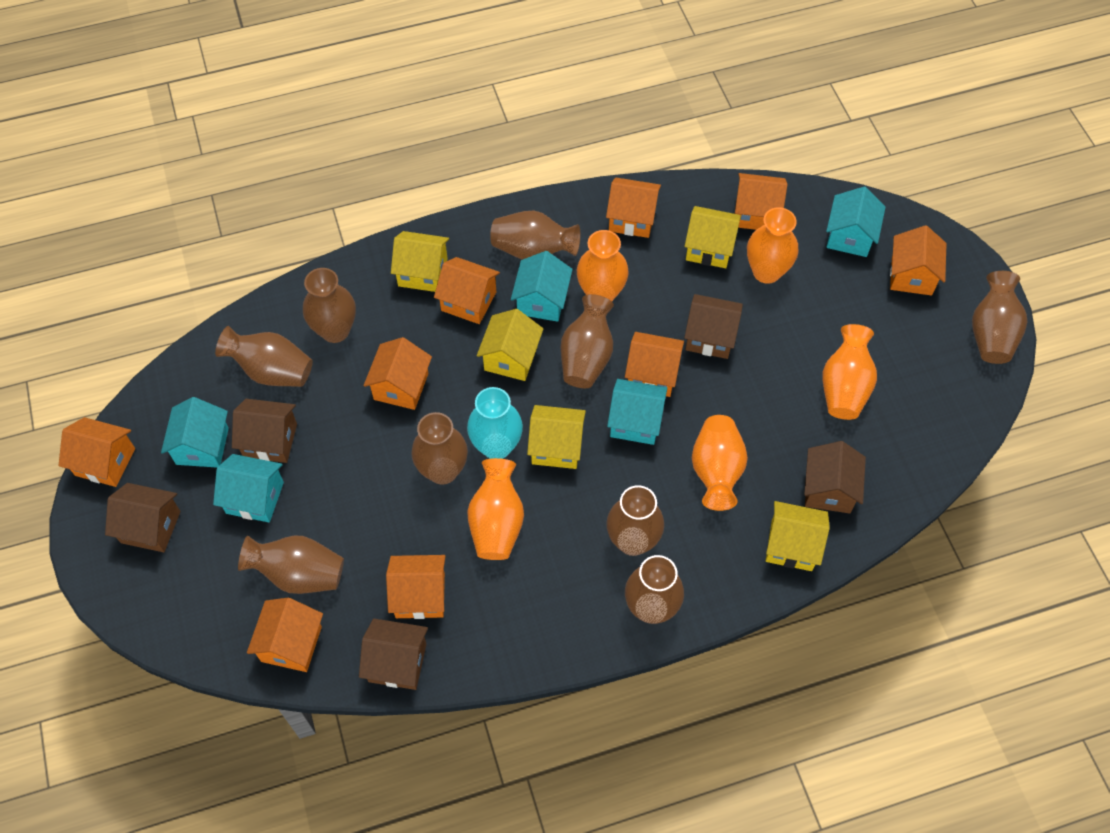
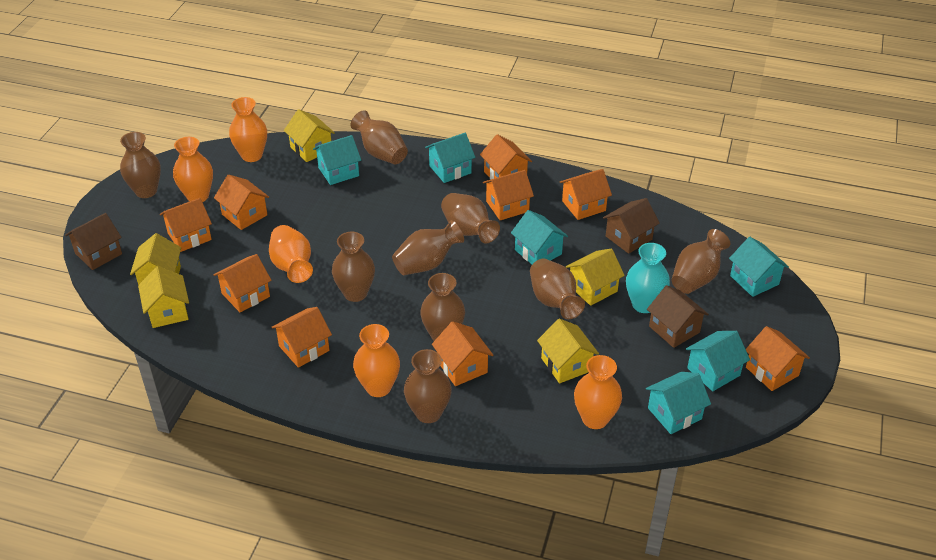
brown house: 5 -> 3
turquoise house: 5 -> 6

